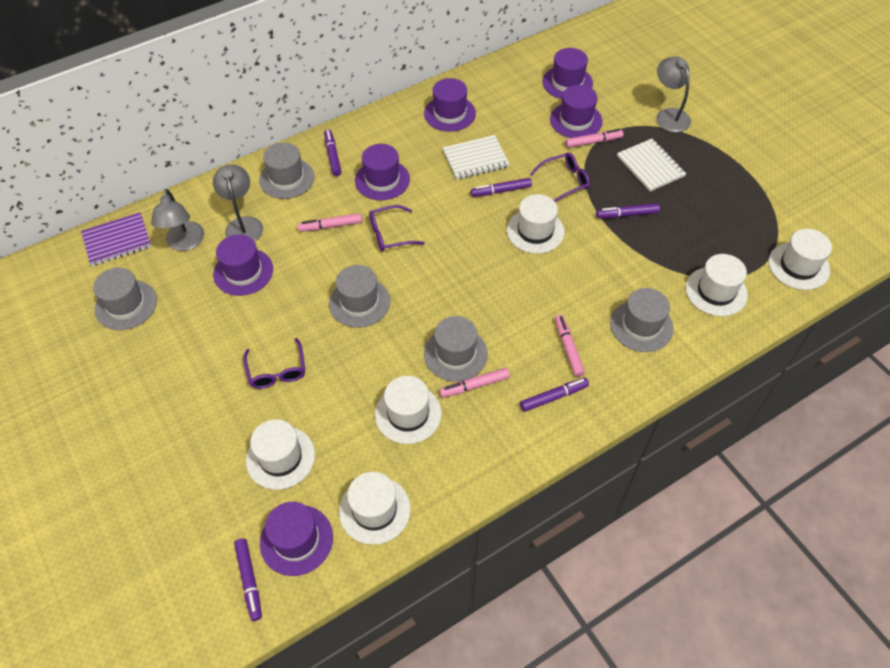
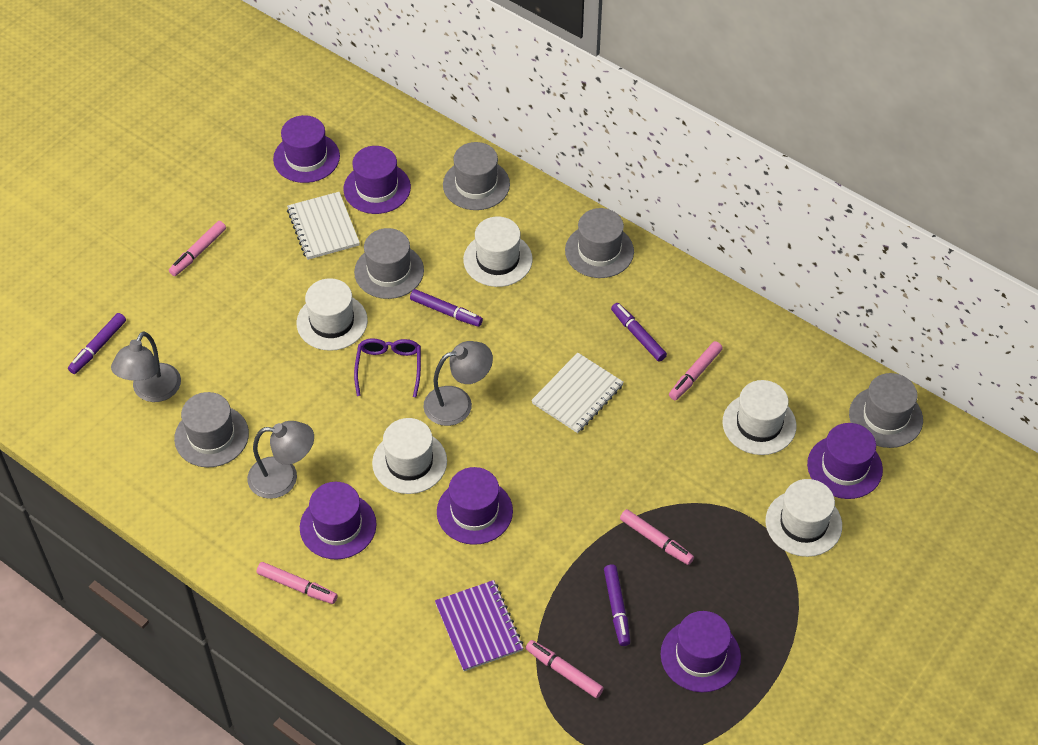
pink marker: 4 -> 5
purple glasses: 3 -> 1
purple marker: 5 -> 4
white hat: 6 -> 5

